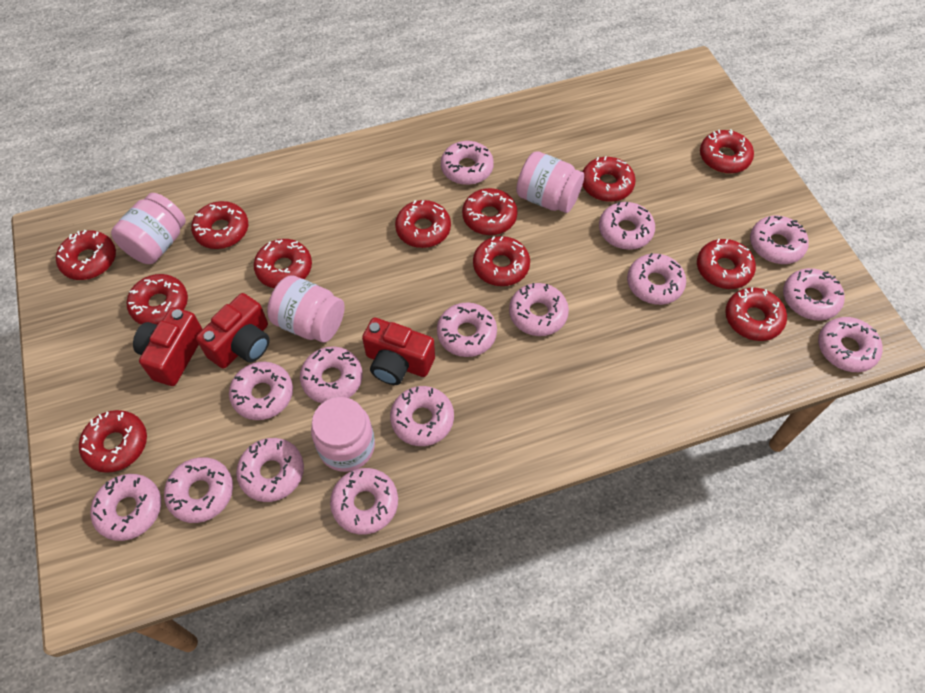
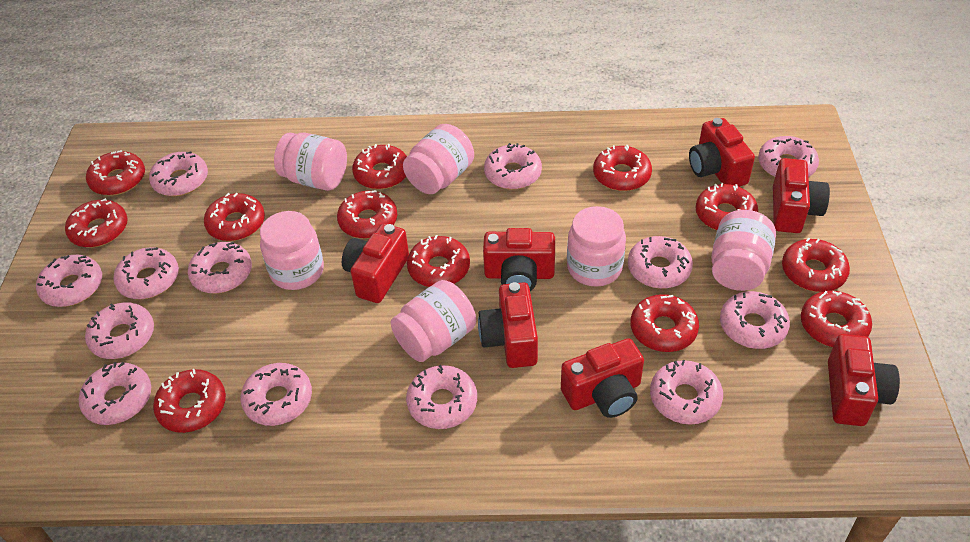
pink donut: 15 -> 13
pink jar: 4 -> 6
red camera: 3 -> 7

